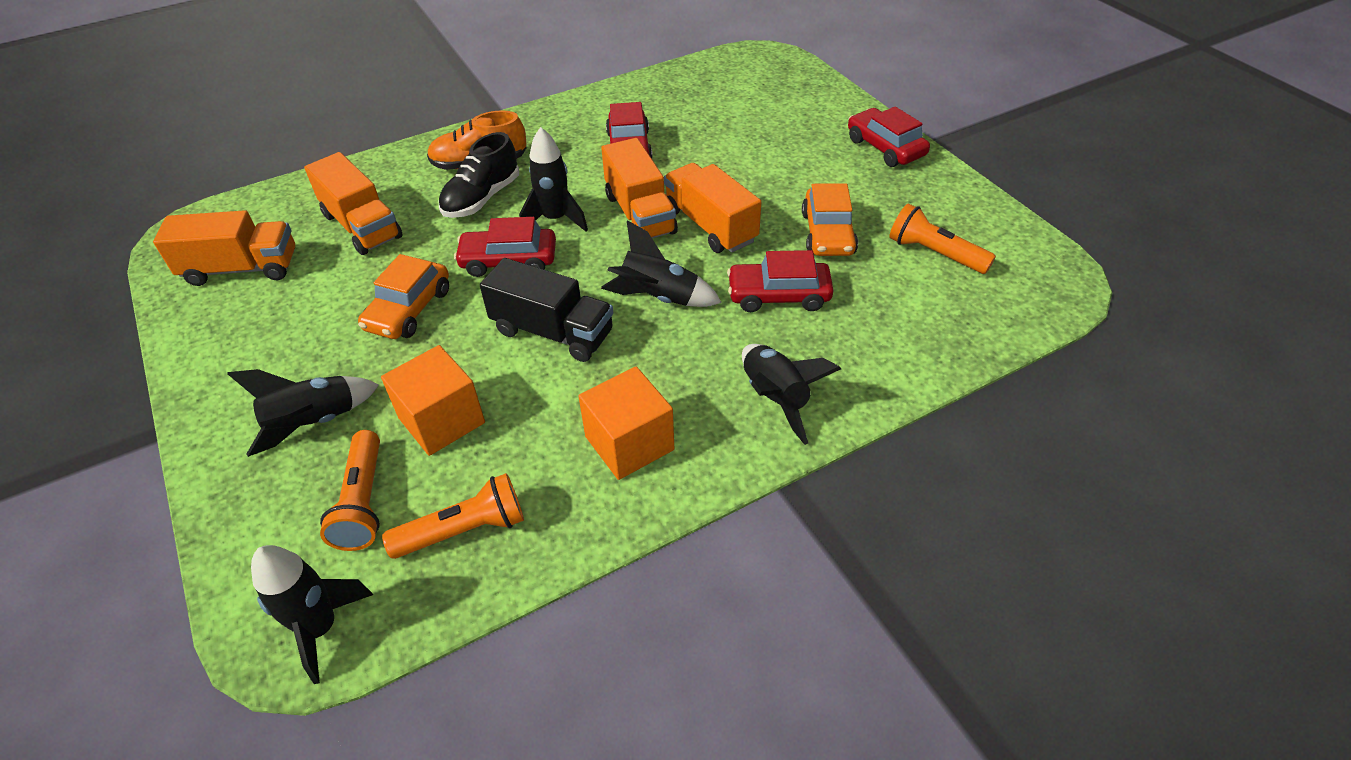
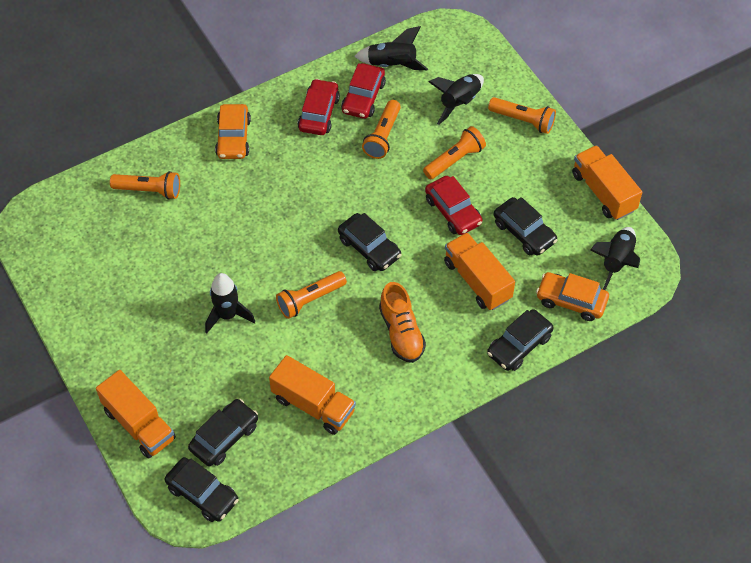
black car: 0 -> 5
black rocket: 5 -> 4
black shoe: 1 -> 0
black truck: 1 -> 0
orange cube: 2 -> 0
orange flashlight: 3 -> 5
red car: 4 -> 3

